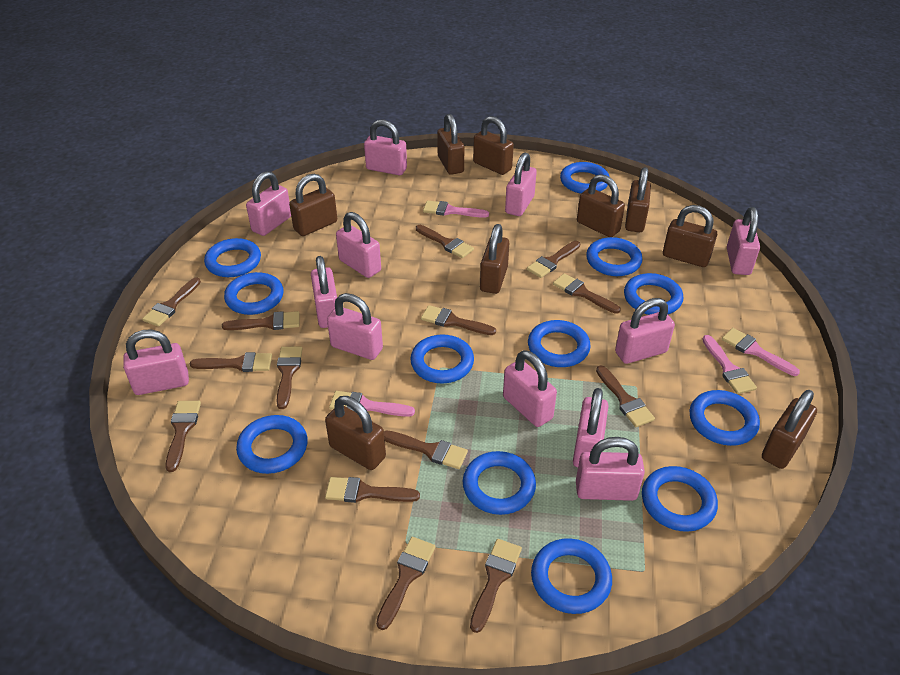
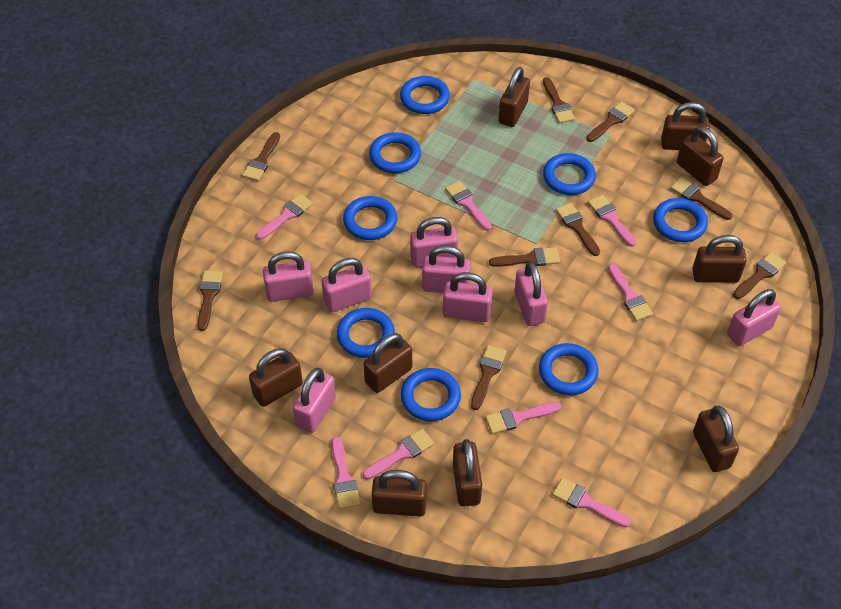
blue ring: 12 -> 8
brown brush: 14 -> 9
pink brush: 4 -> 8
pink padlock: 12 -> 8

